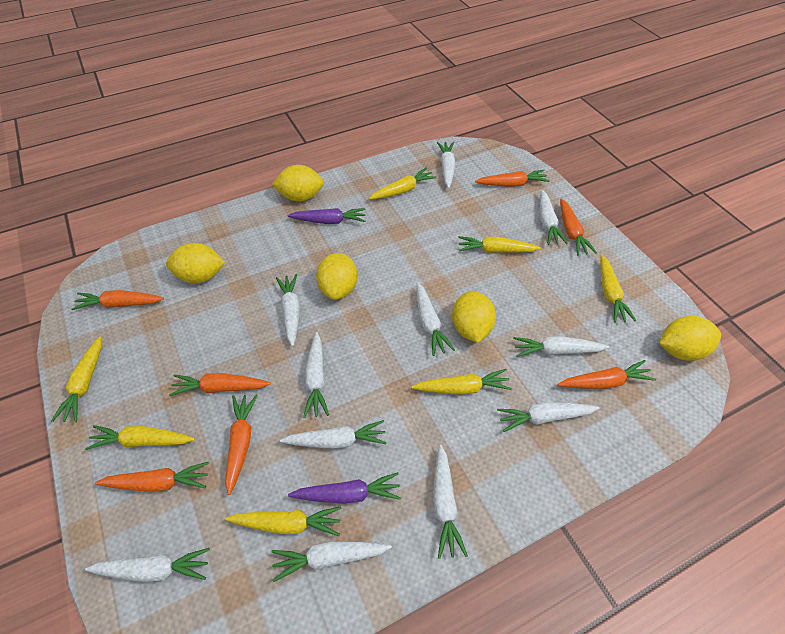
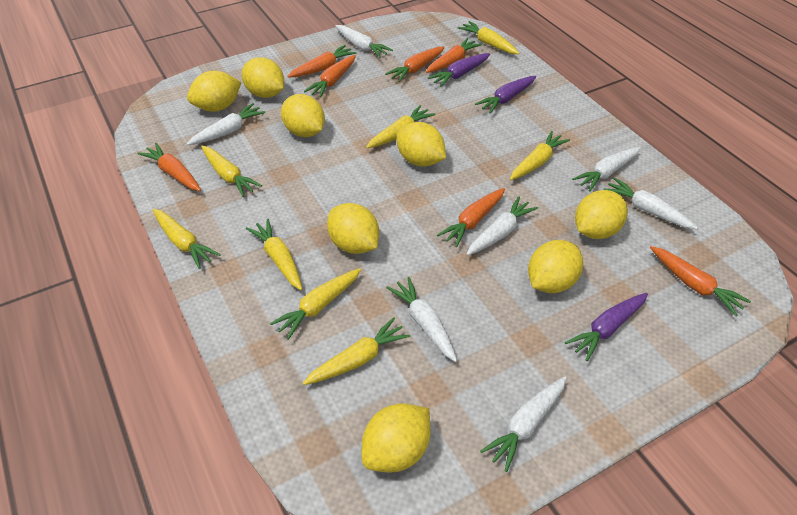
purple carrot: 2 -> 3
white carrot: 11 -> 7
yellow carrot: 7 -> 8
yellow lemon: 5 -> 8

